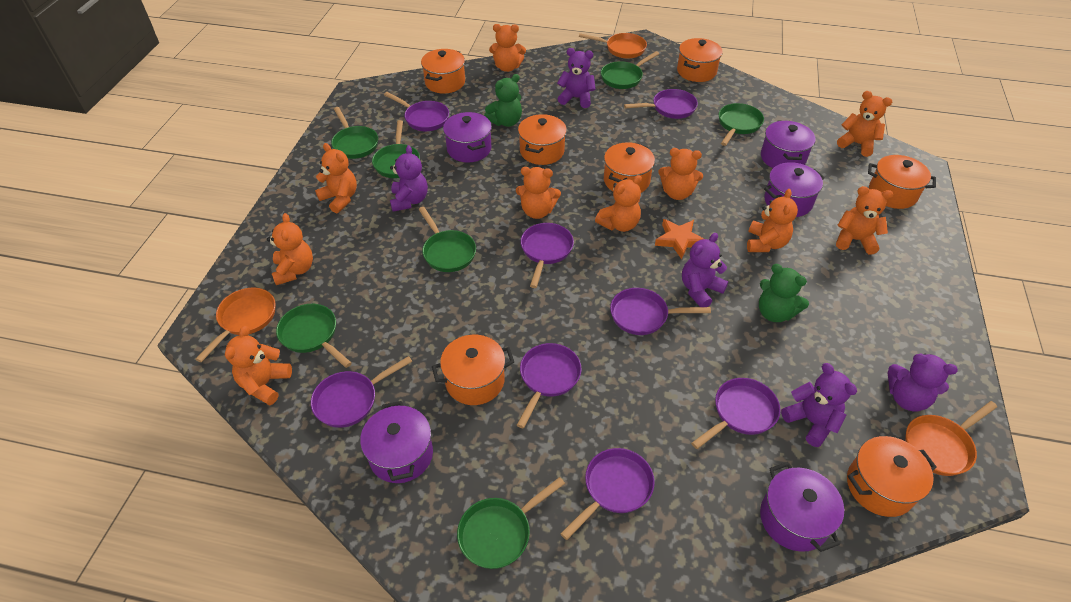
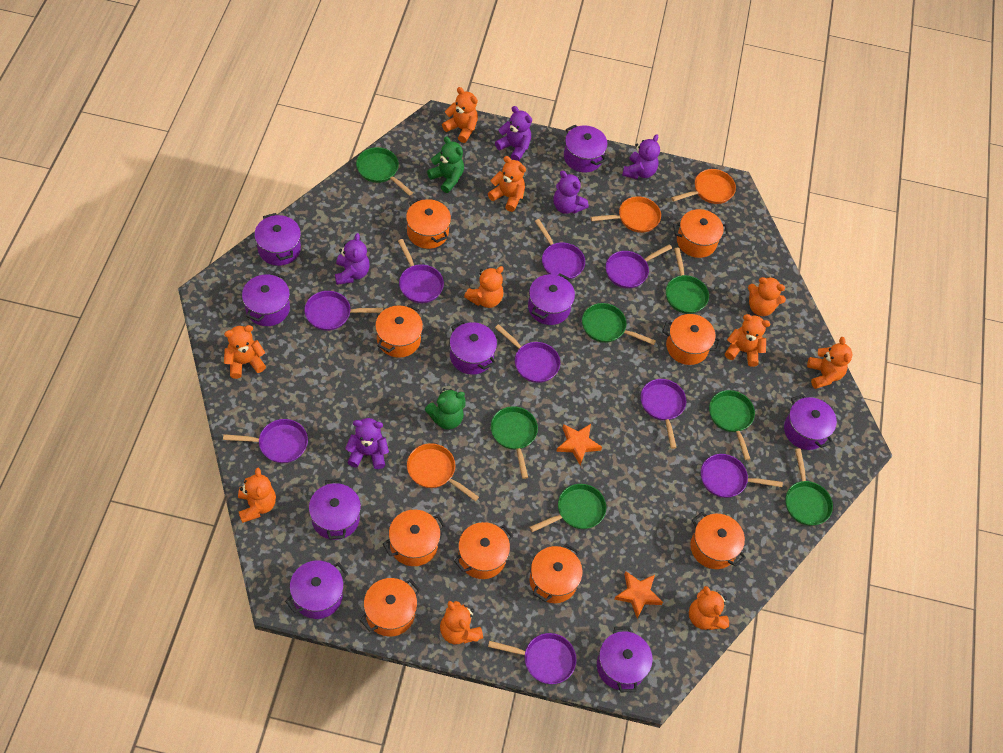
orange pot: 7 -> 9
orange star: 1 -> 2
purple pan: 8 -> 9
purple pot: 5 -> 9

